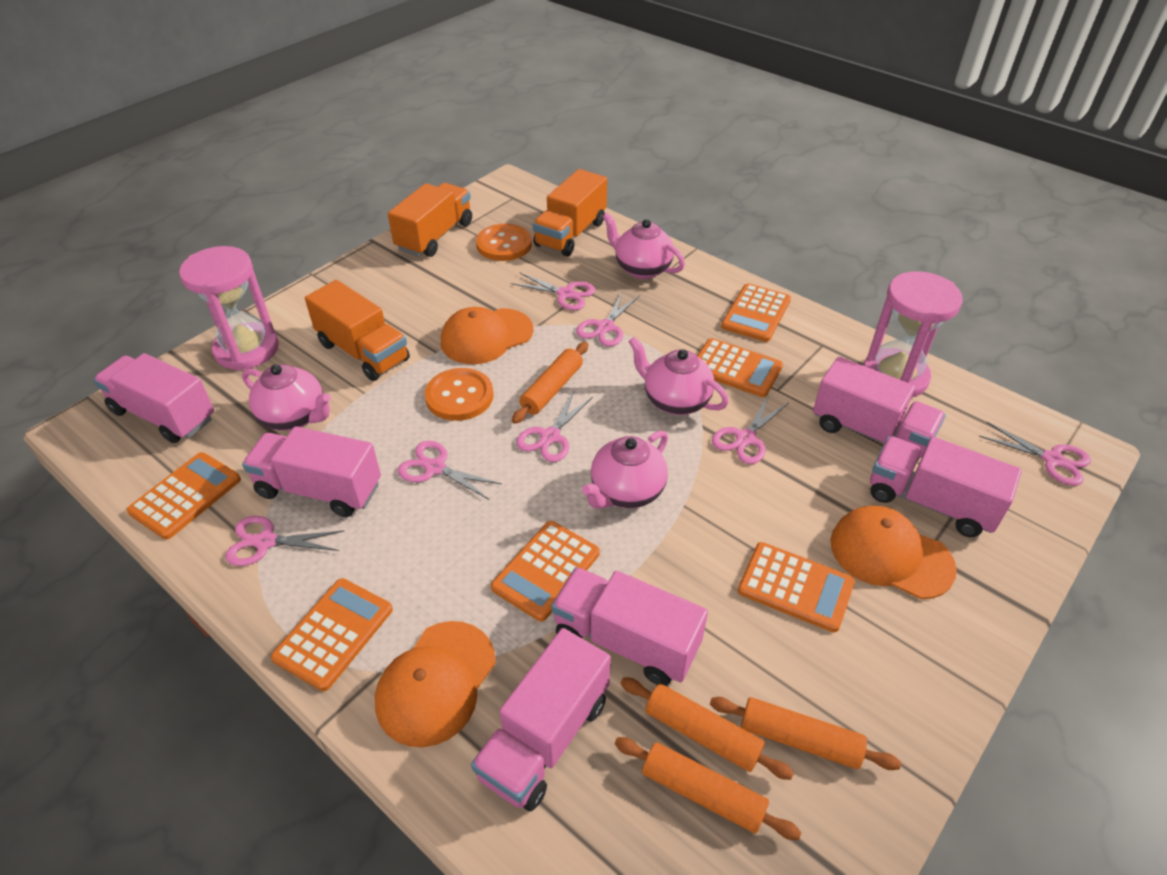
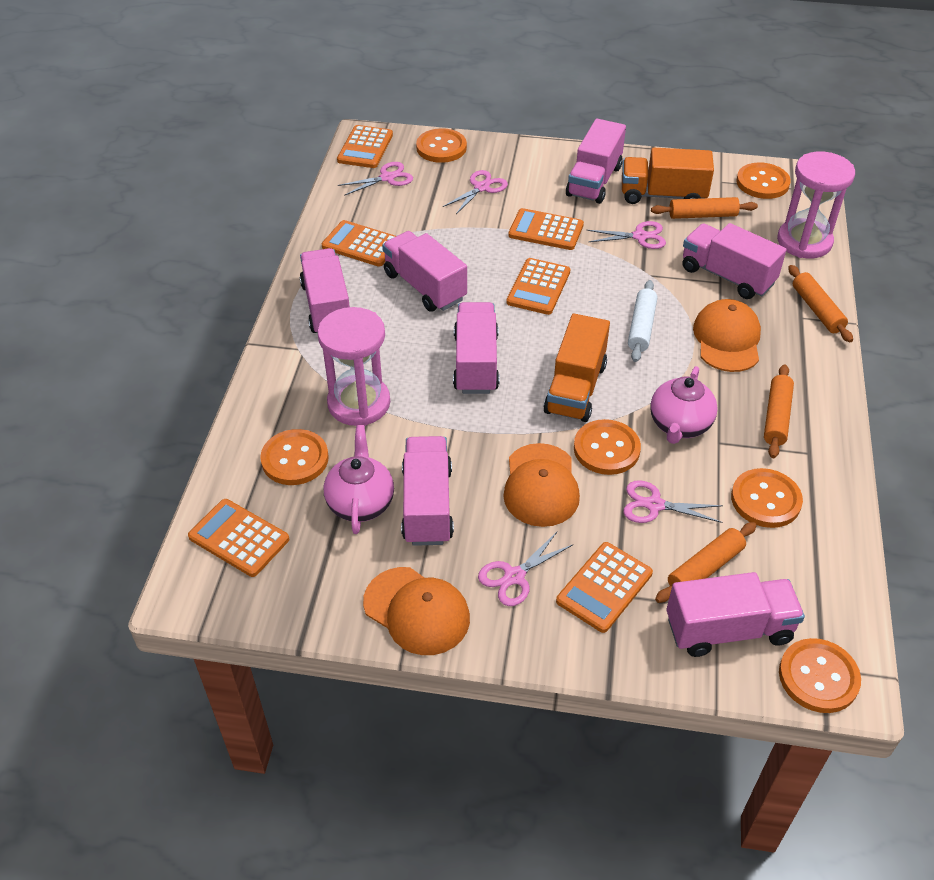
orange button: 2 -> 6
orange truck: 3 -> 2
pink scissors: 7 -> 5
pink teapot: 4 -> 2
pink truck: 6 -> 7
white rolling pin: 0 -> 1

